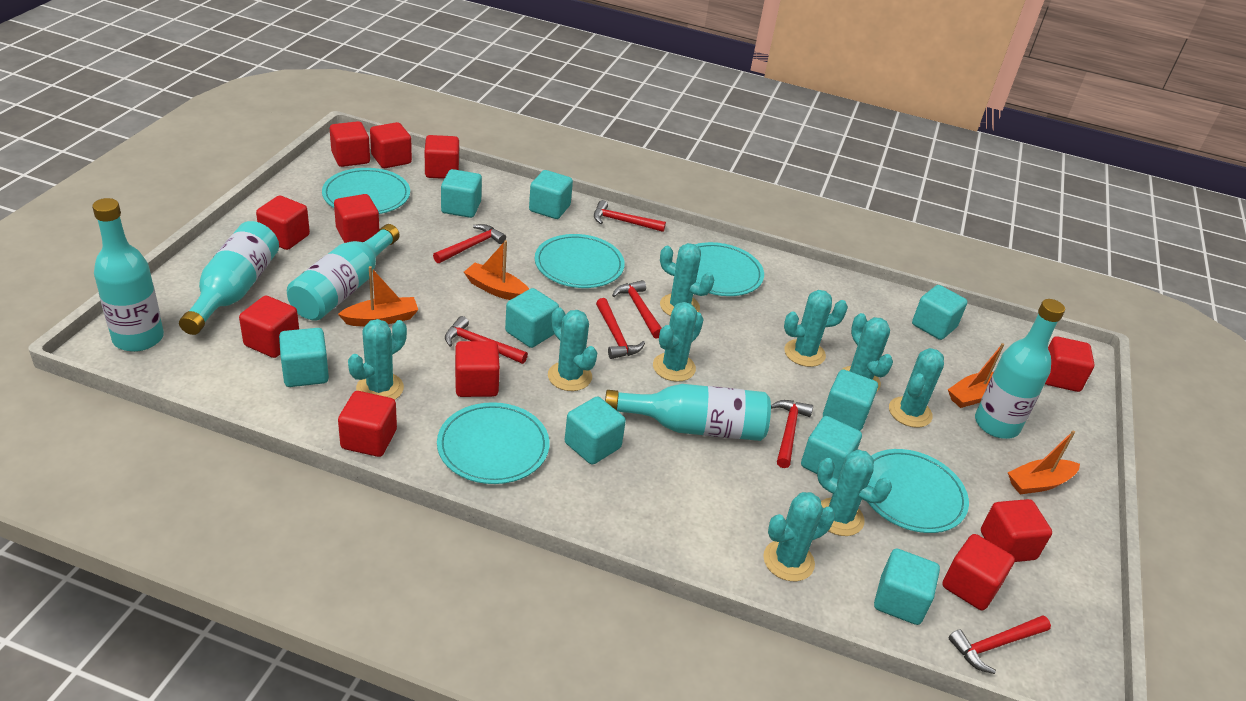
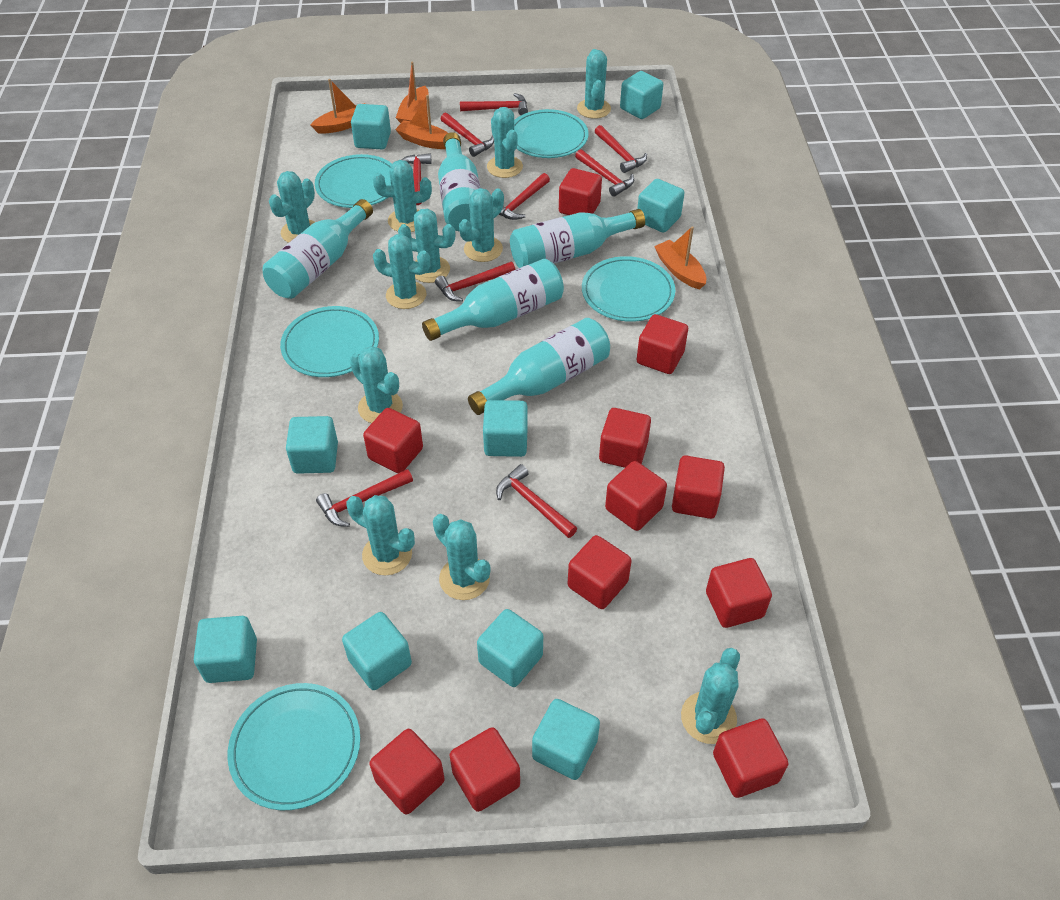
red hammer: 7 -> 9
turquoise cactus: 9 -> 11

